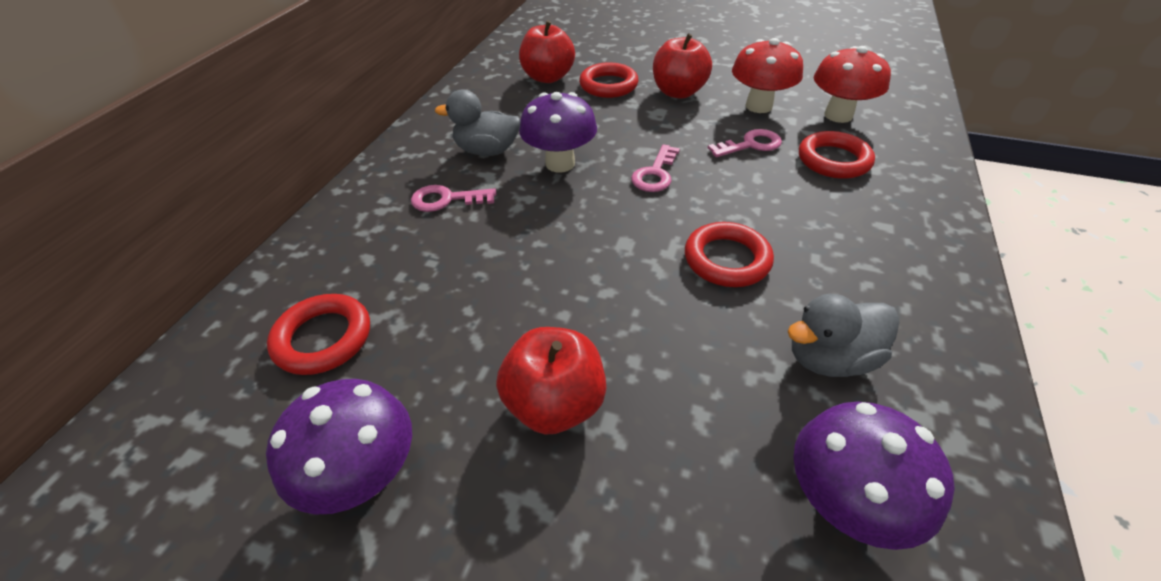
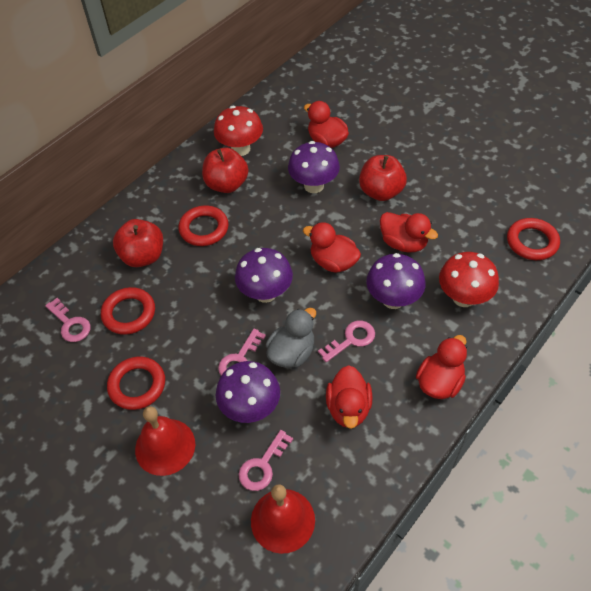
grey duck: 2 -> 1
pink key: 3 -> 4
purple mushroom: 3 -> 4
red bell: 0 -> 2
red duck: 0 -> 5

